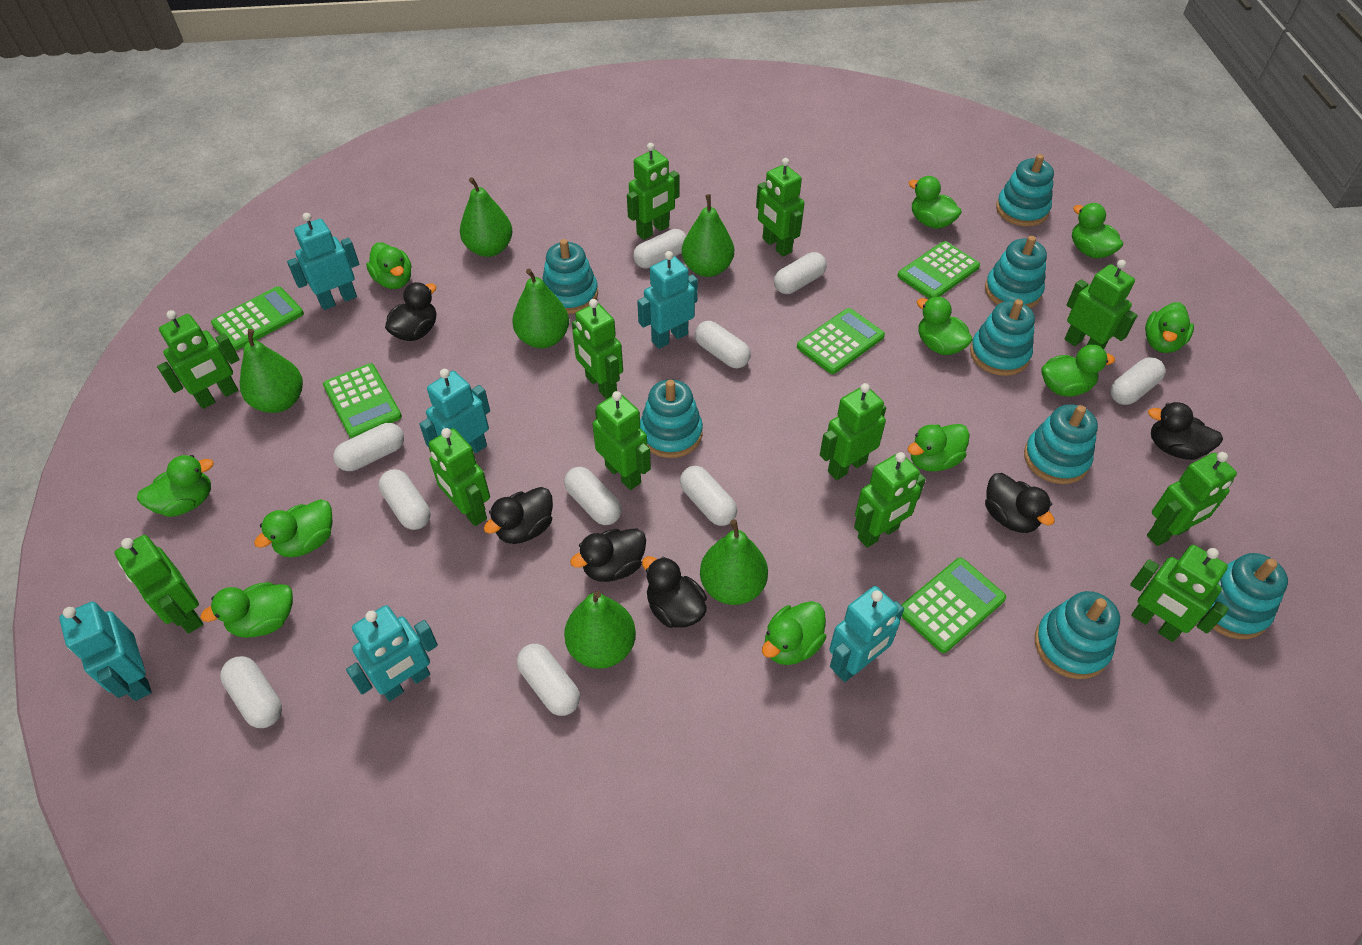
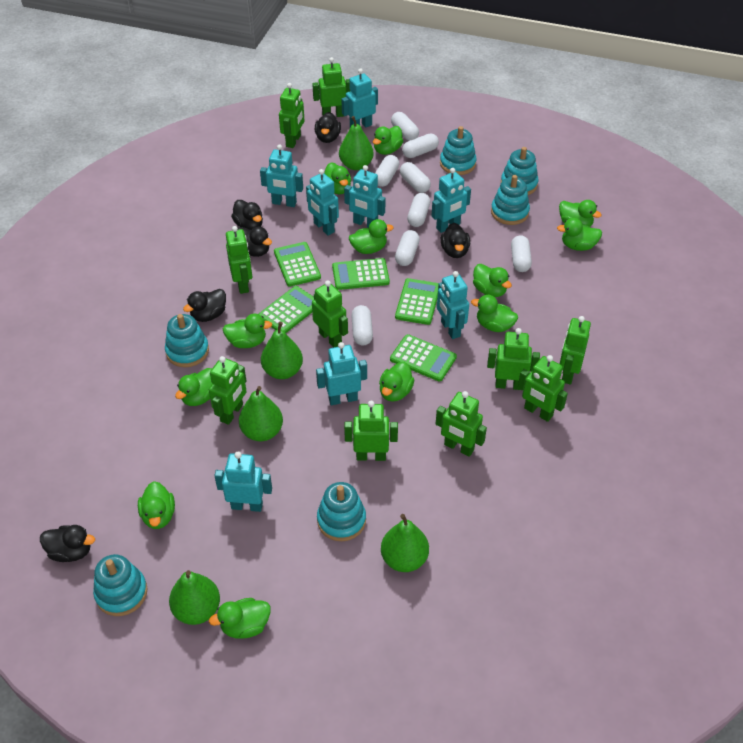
green duck: 11 -> 12
green pear: 6 -> 5
green robot: 12 -> 10
turquoise robot: 6 -> 8
turquoise stacking toy: 8 -> 6
white capsule: 10 -> 8

